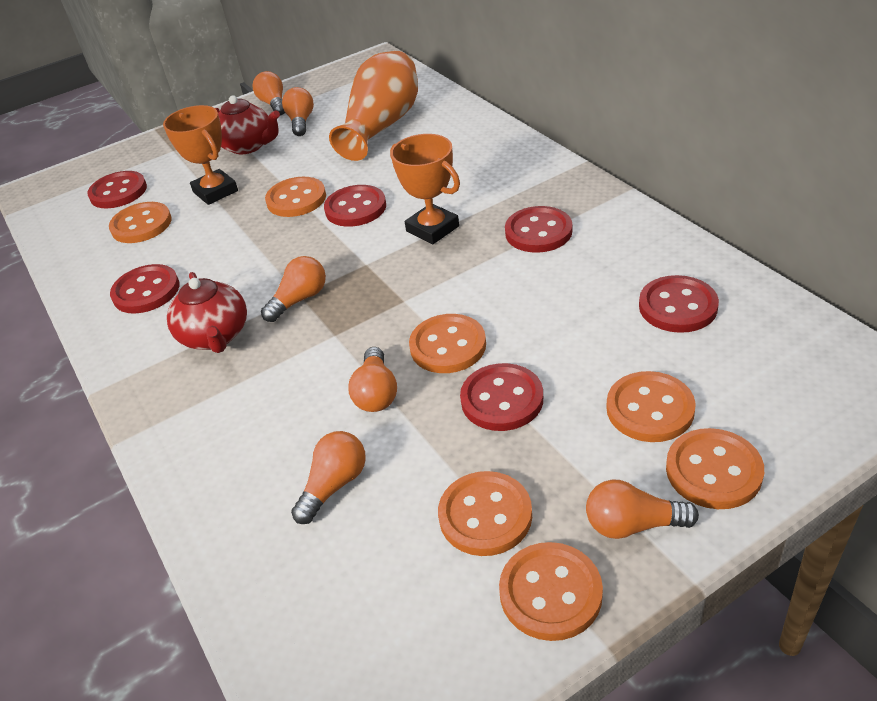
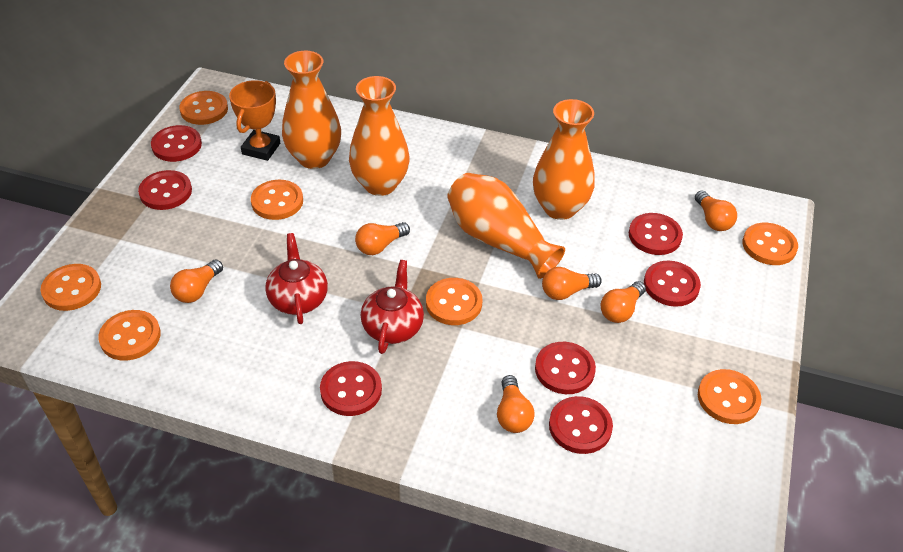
orange trophy: 2 -> 1
orange vase: 1 -> 4
red button: 6 -> 7

